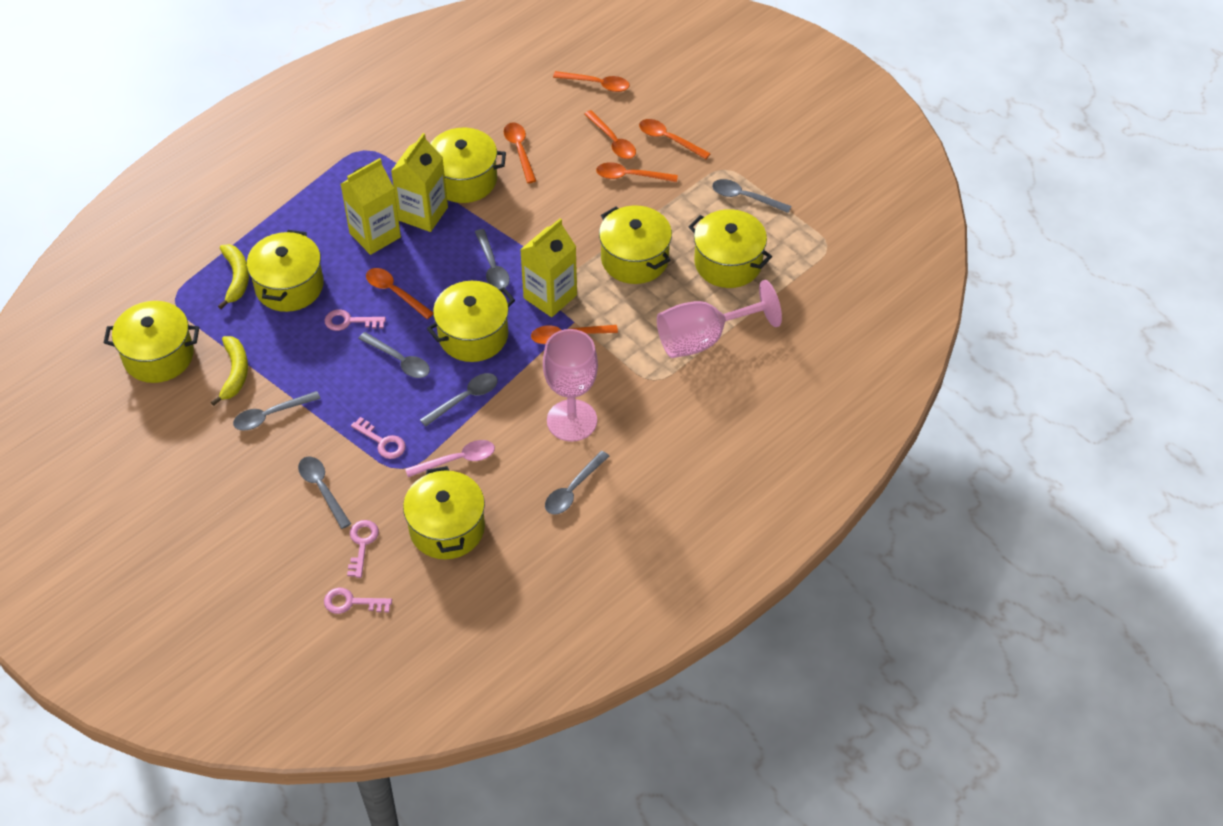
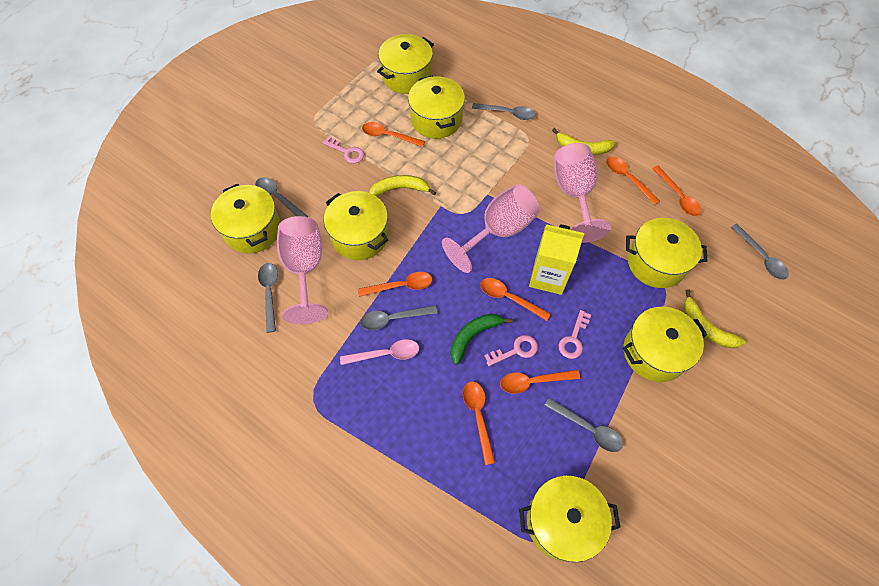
green banana: 0 -> 1
grey spoon: 7 -> 6
pink goblet: 2 -> 3
pink key: 4 -> 3
yellow banana: 2 -> 3
yellow carton: 3 -> 1

